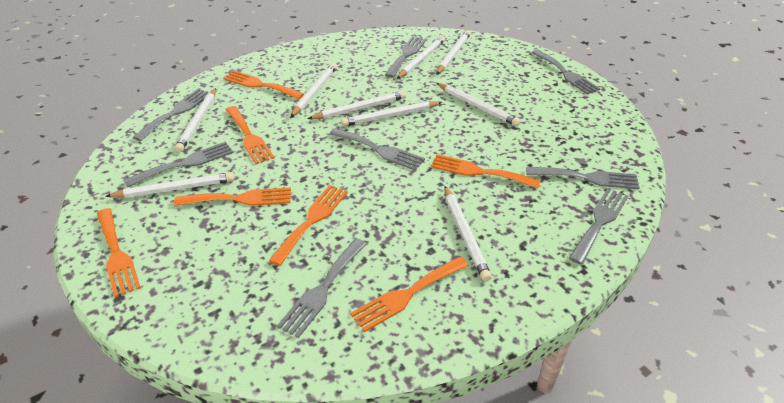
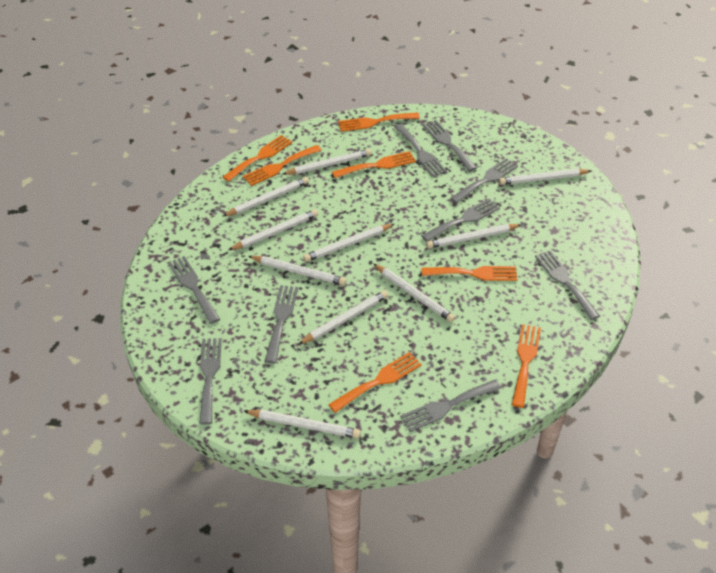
grey fork: 8 -> 9
white pencil: 9 -> 10

